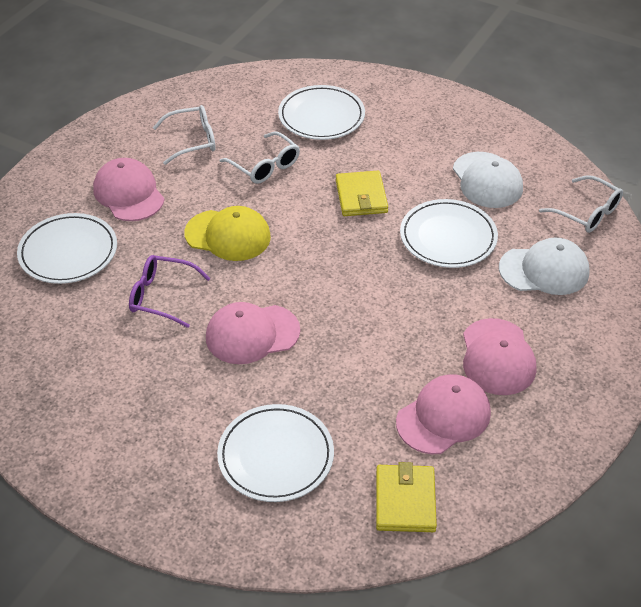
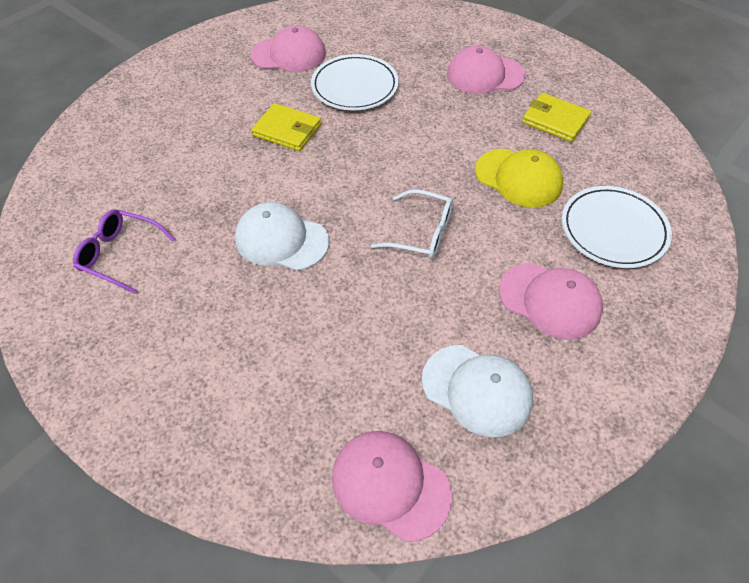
white glasses: 3 -> 1
white plate: 4 -> 2

